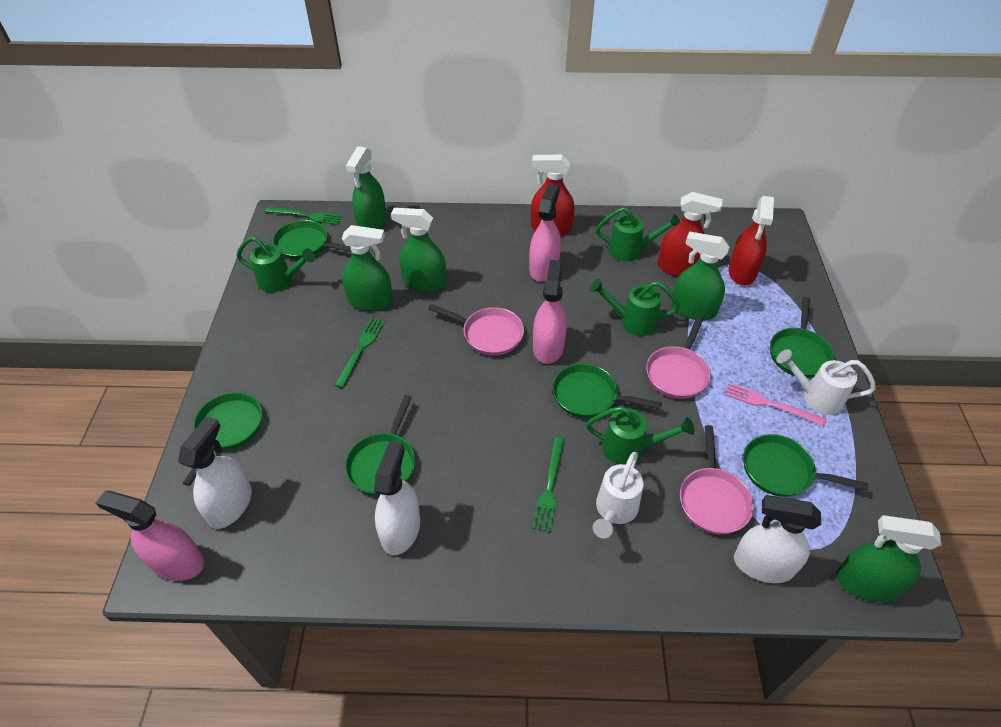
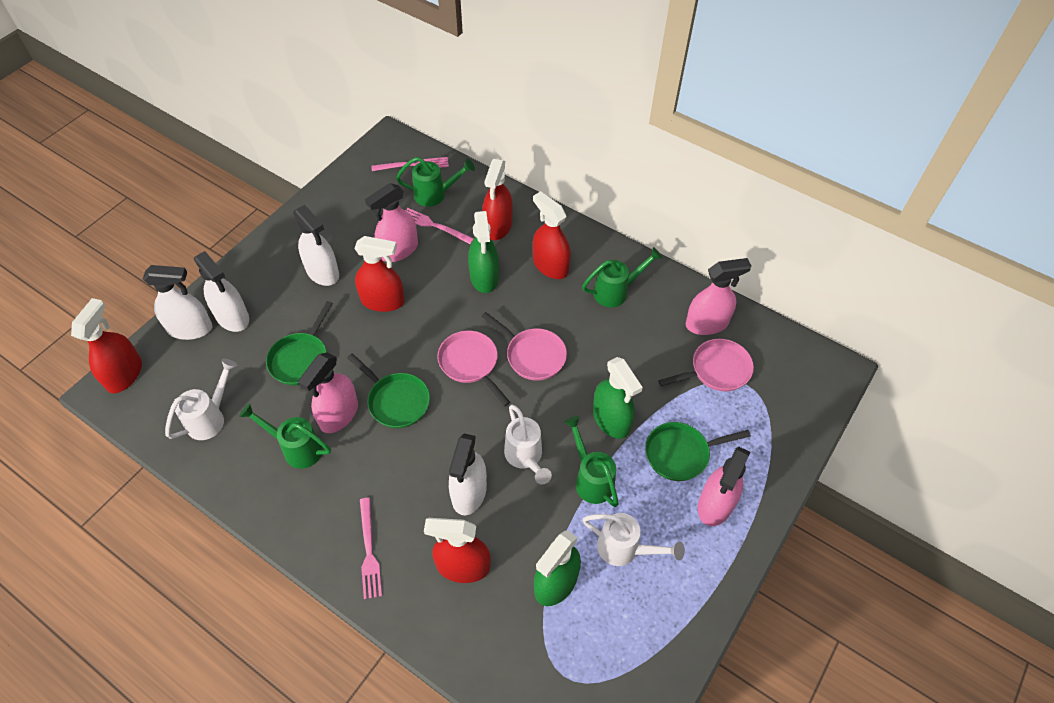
green fork: 3 -> 0
green pan: 6 -> 3
green spray bottle: 5 -> 3
pink fork: 1 -> 3
pink spray bottle: 3 -> 4
red spray bottle: 3 -> 5
white spray bottle: 3 -> 4
white watering can: 2 -> 3

